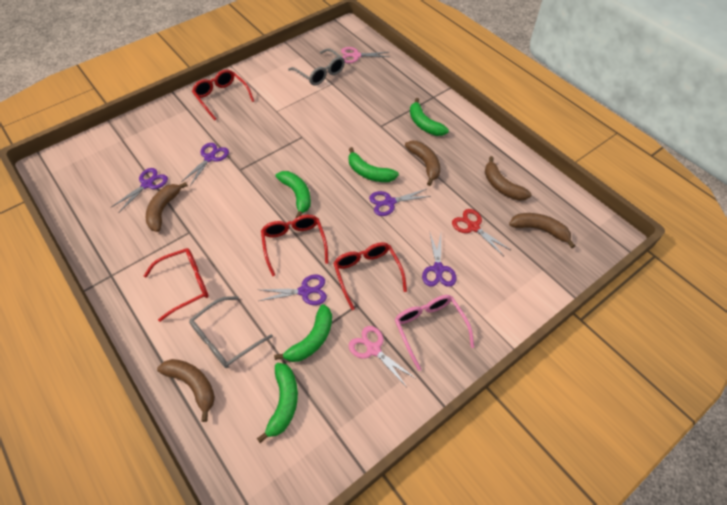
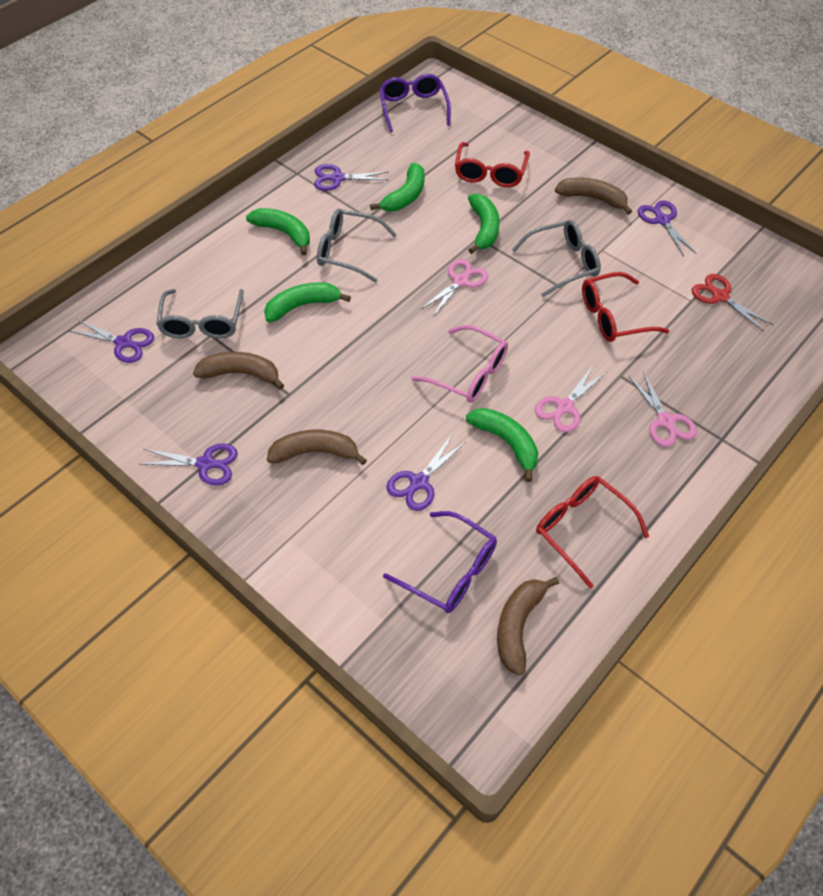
brown banana: 5 -> 4
grey glasses: 2 -> 3
pink scissors: 2 -> 3
purple glasses: 0 -> 2
red glasses: 4 -> 3

